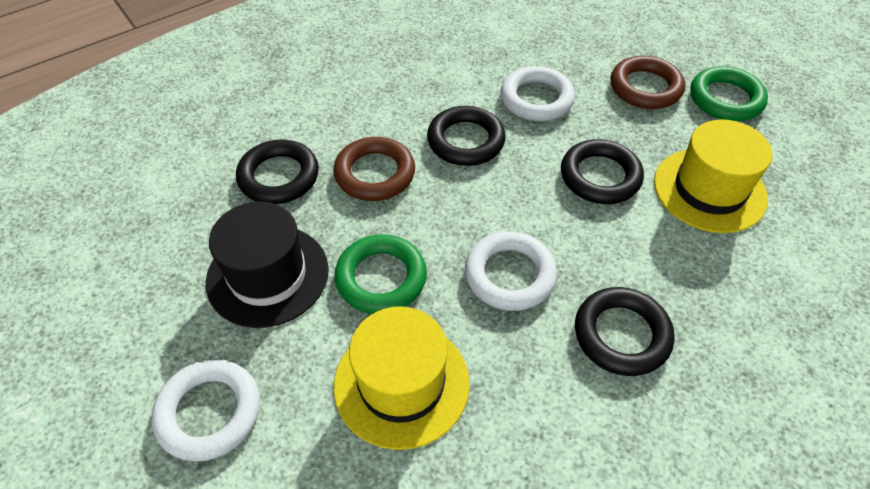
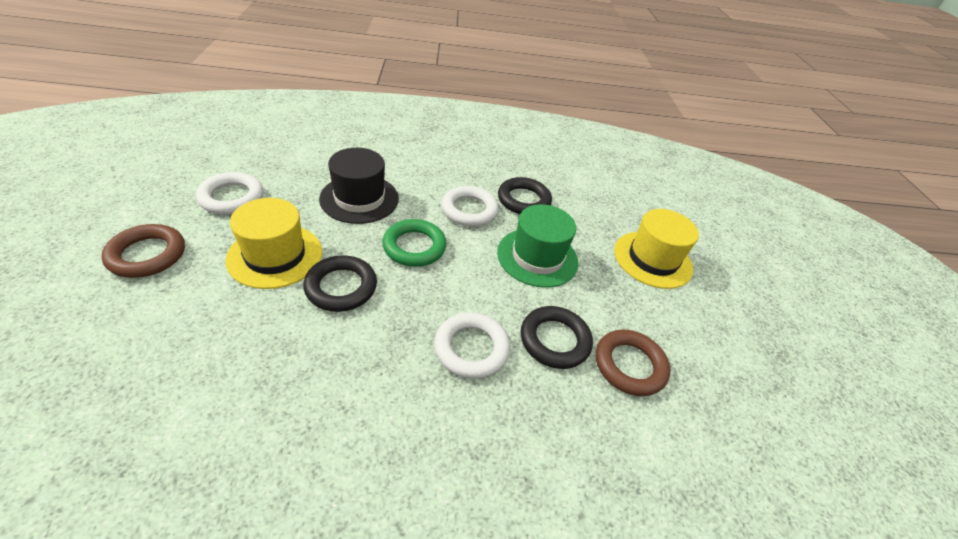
black ring: 4 -> 3
green hat: 0 -> 1
green ring: 2 -> 1

